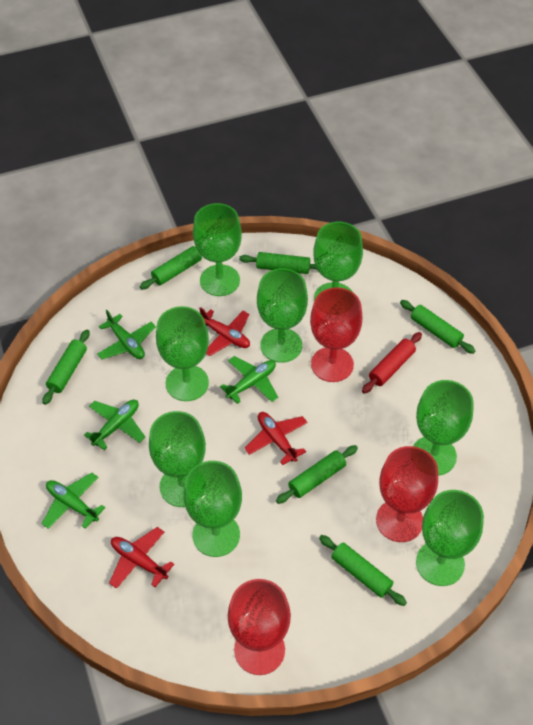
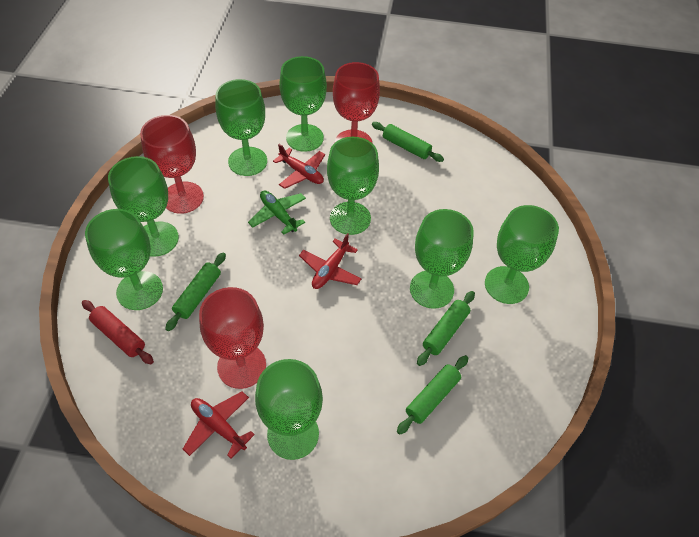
green plane: 4 -> 1
green rolling pin: 6 -> 4

